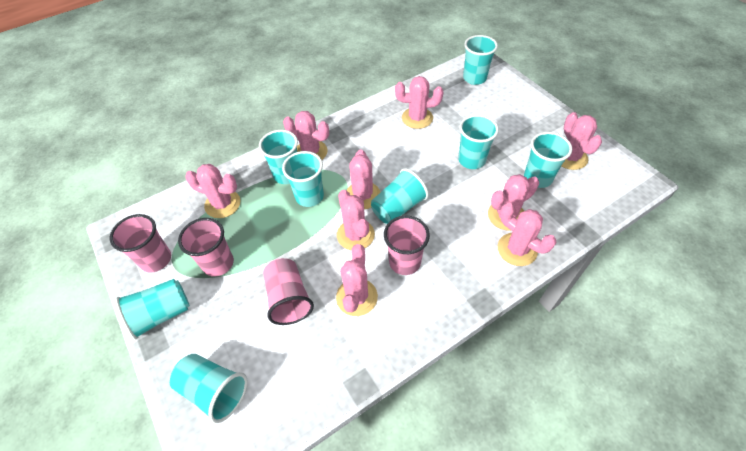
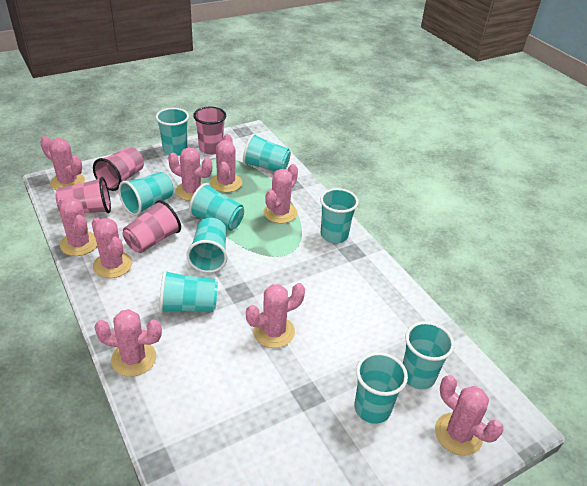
turquoise cup: 8 -> 9

